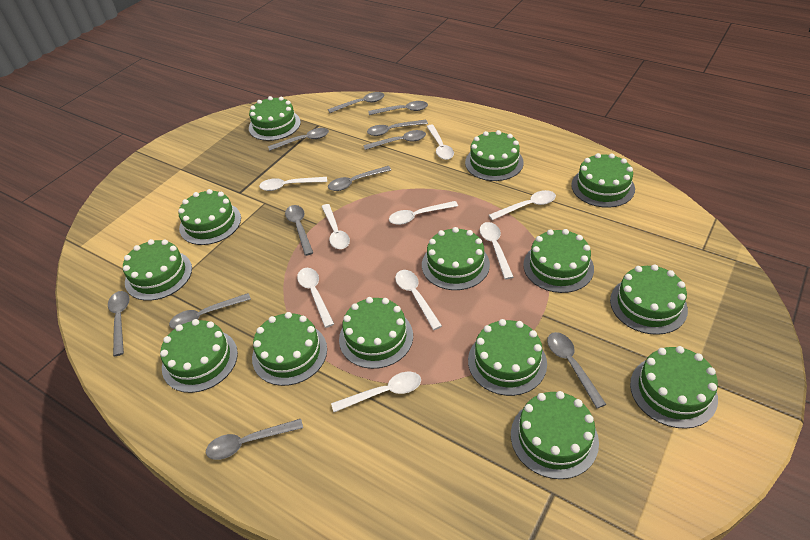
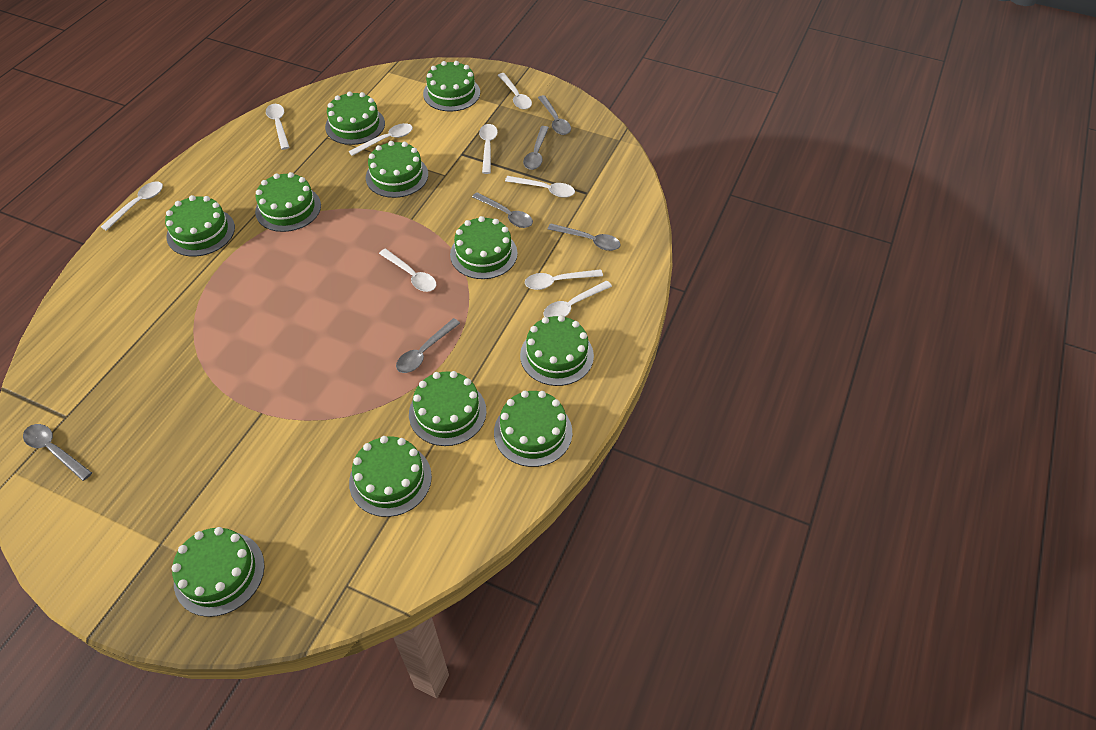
green cake: 14 -> 11
grey spoon: 11 -> 6

